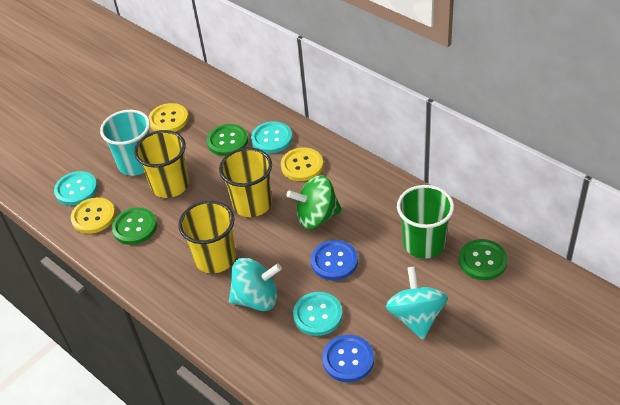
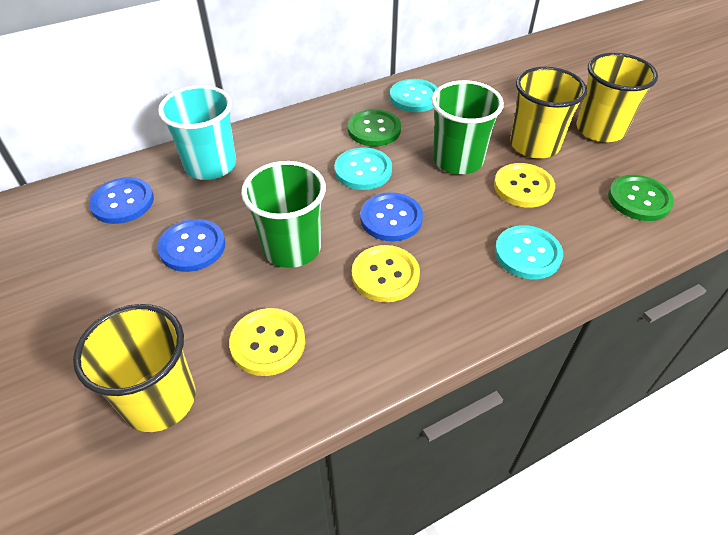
blue button: 2 -> 3
green button: 3 -> 2
green cup: 1 -> 2
green spinning top: 1 -> 0
turquoise spinning top: 2 -> 0

